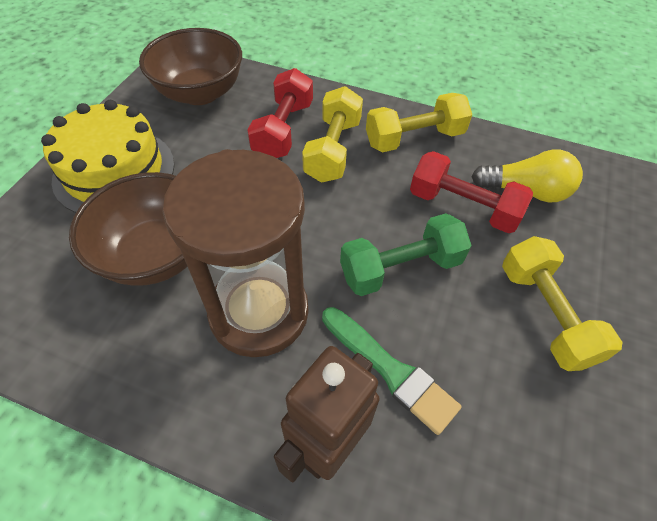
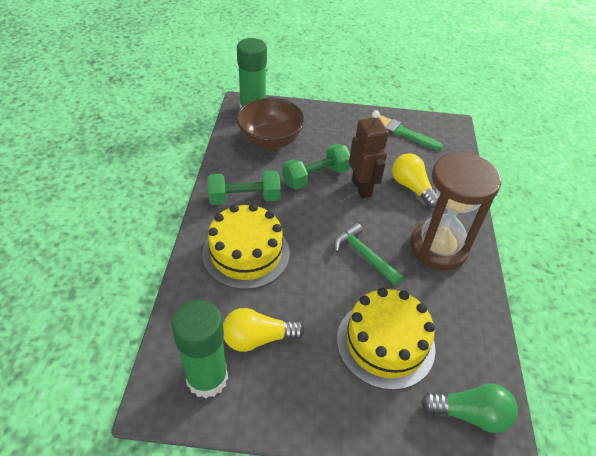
brown bowl: 2 -> 1
green dumbbell: 1 -> 2
green glue stick: 0 -> 2
green hammer: 0 -> 1
green light bulb: 0 -> 1
red dumbbell: 2 -> 0
yellow cake: 1 -> 2
yellow dumbbell: 3 -> 0
yellow light bulb: 1 -> 2

